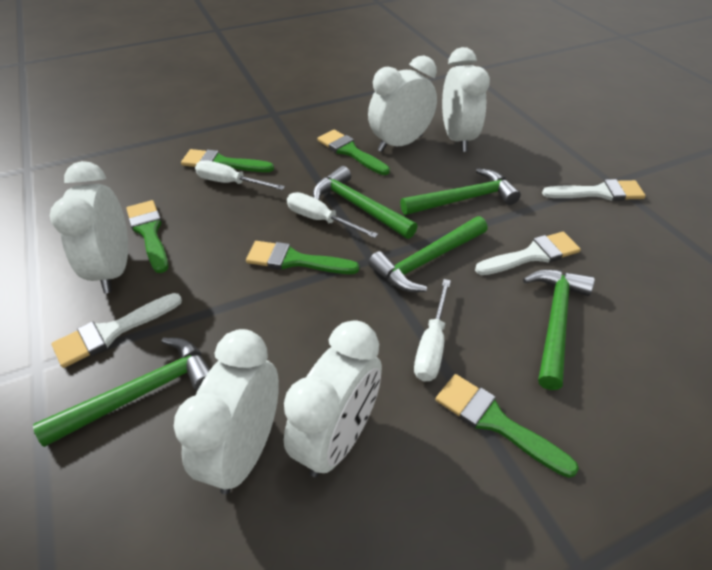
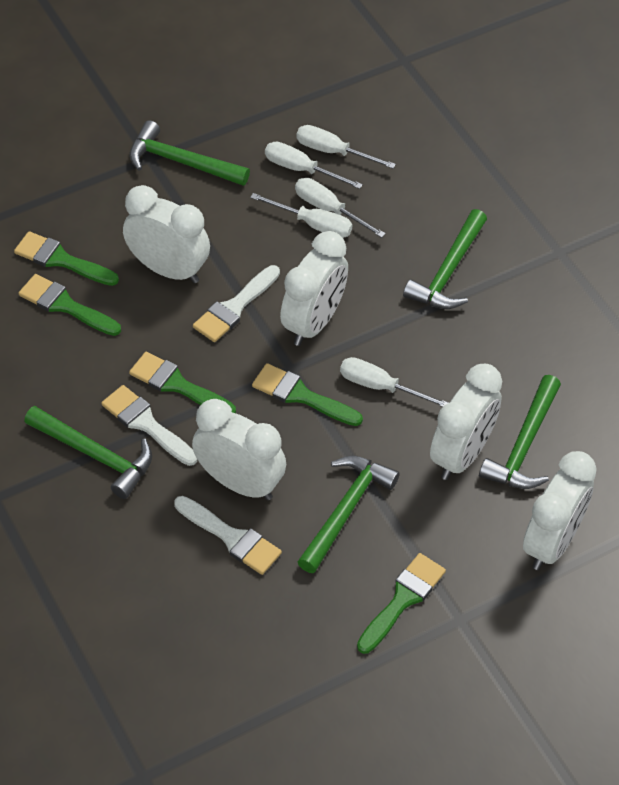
white screwdriver: 3 -> 5

